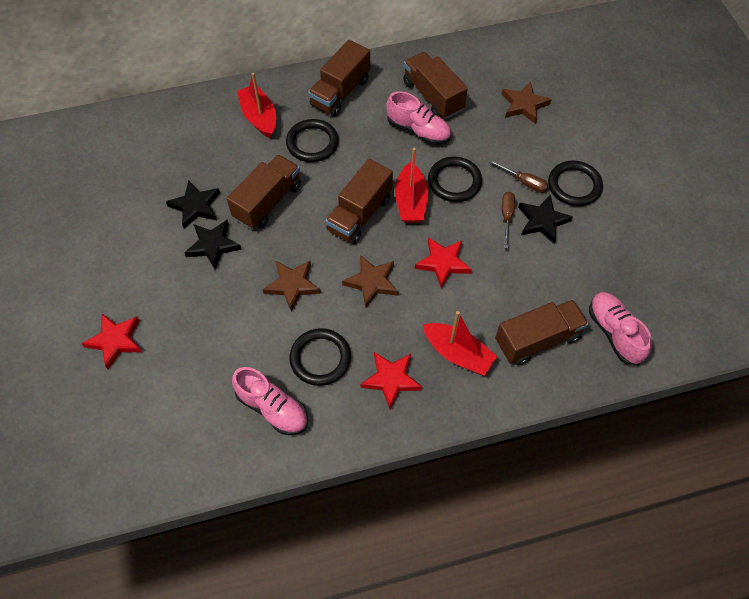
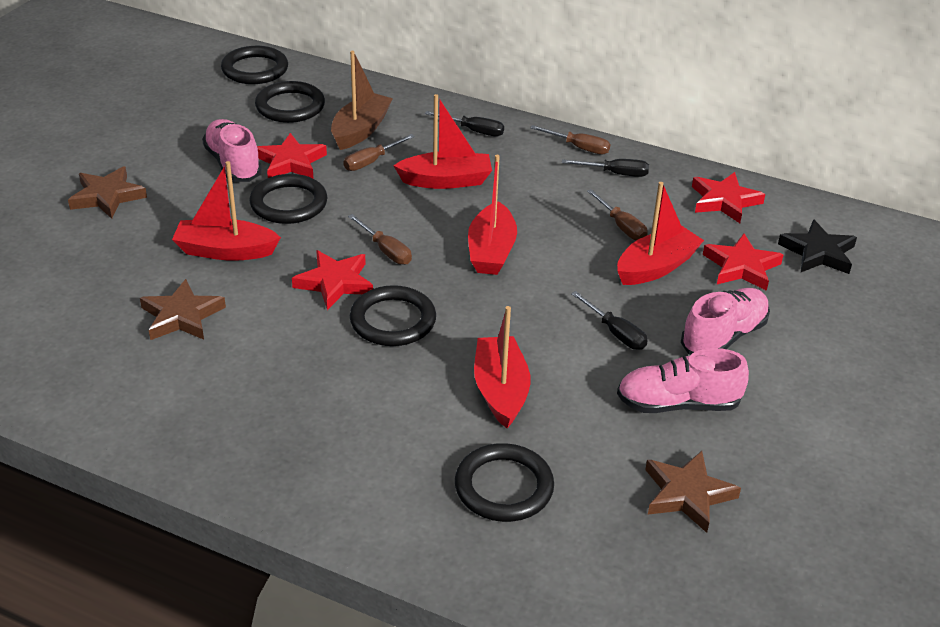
black ring: 4 -> 5
black screwdriver: 0 -> 3
black star: 3 -> 1
brown boat: 0 -> 1
brown screwdriver: 2 -> 4
brown truck: 5 -> 0
red boat: 3 -> 5
red star: 3 -> 4

